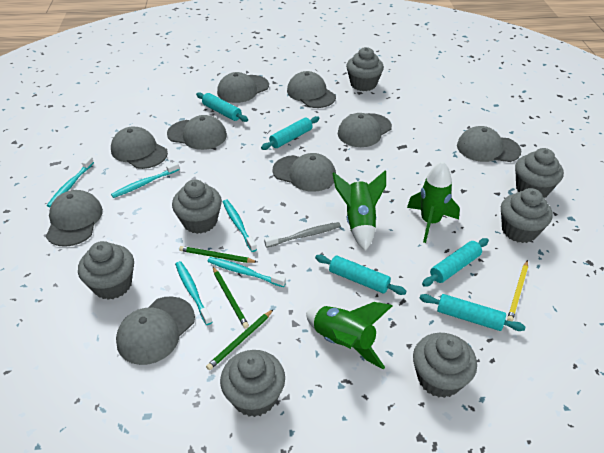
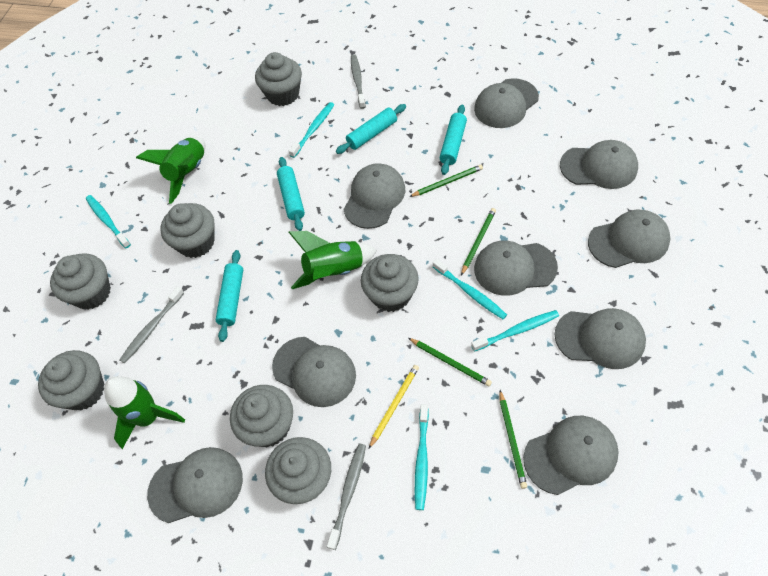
green pencil: 3 -> 4
grey toothbrush: 1 -> 3
turquoise rolling pin: 5 -> 4

